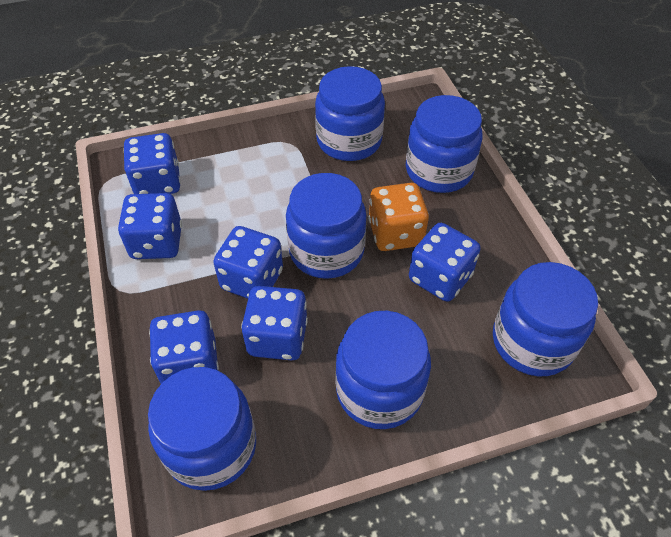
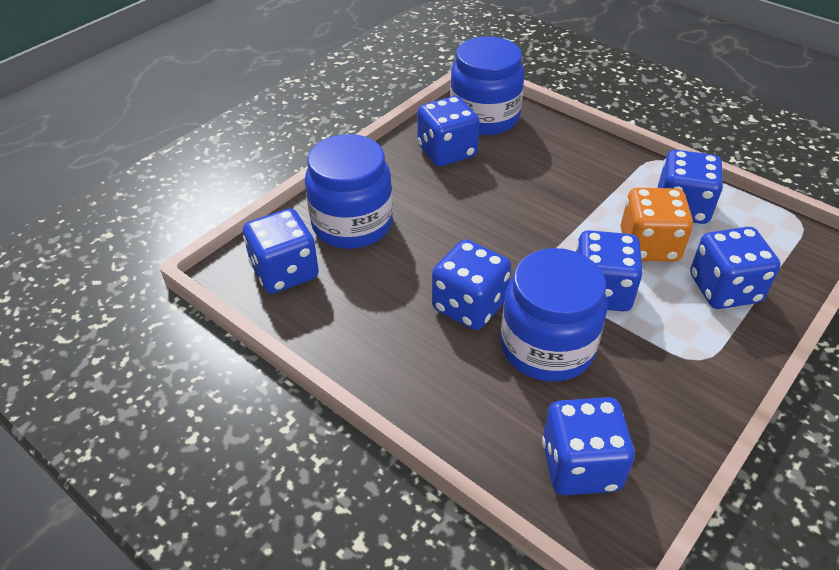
blue dice: 6 -> 7
blue jar: 6 -> 3

